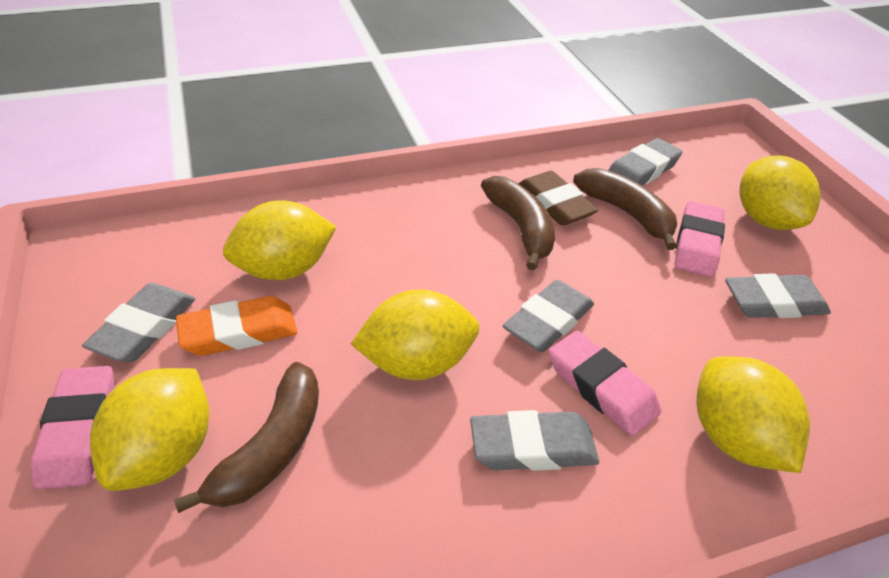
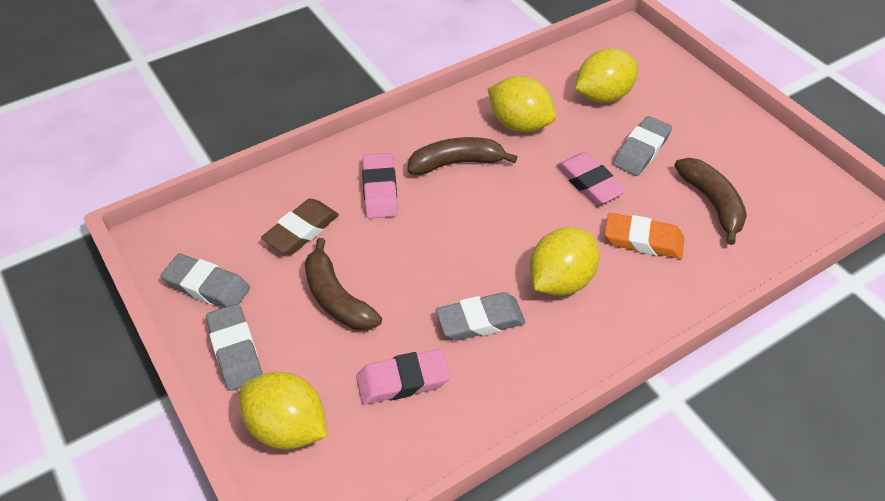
grey eraser: 5 -> 4
yellow lemon: 5 -> 4

